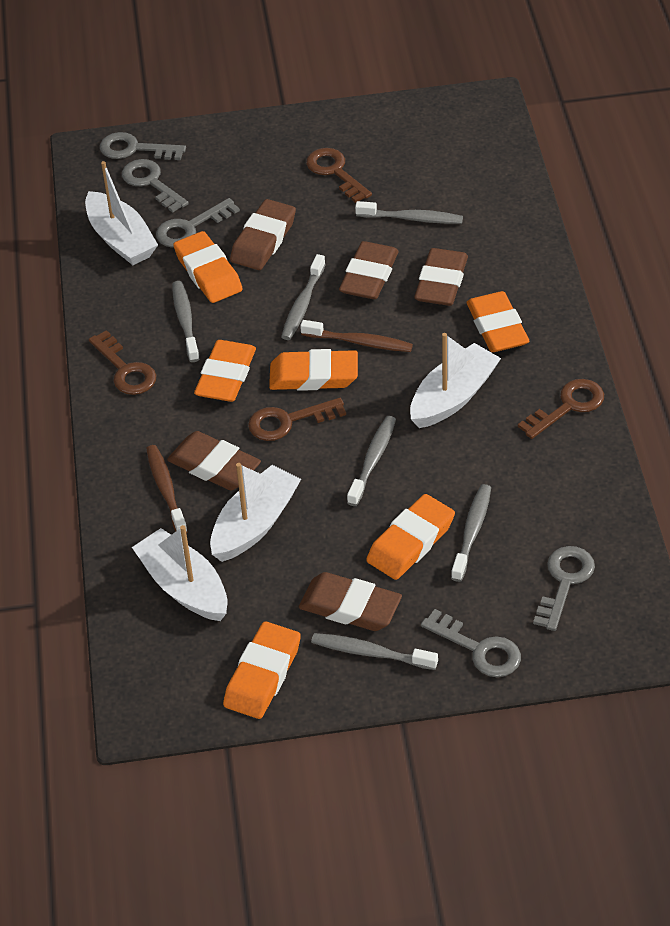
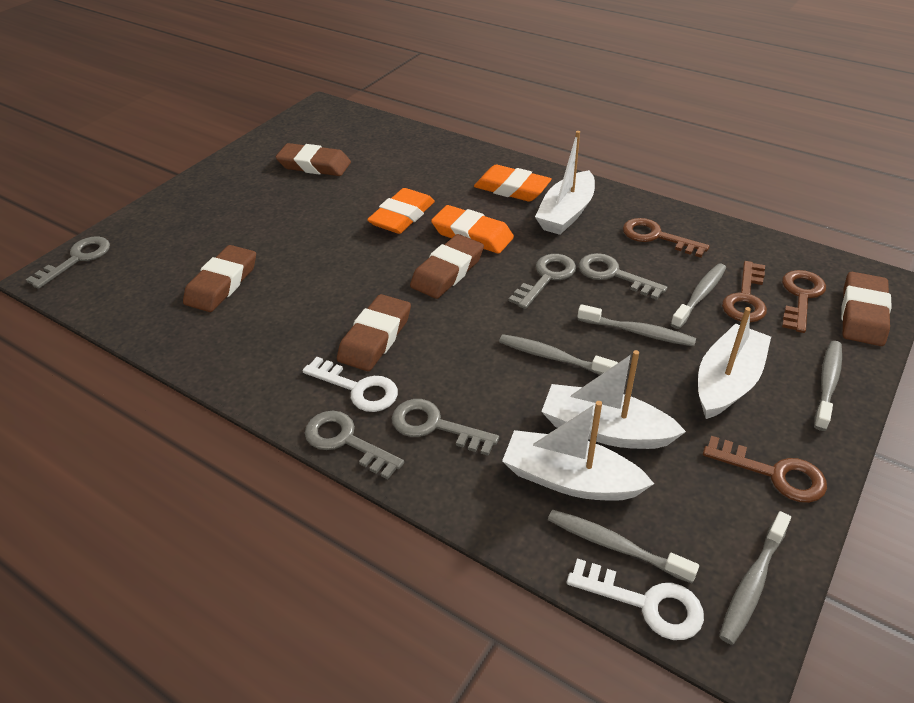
brown toothbrush: 2 -> 0
orange eraser: 6 -> 3
white key: 0 -> 2

